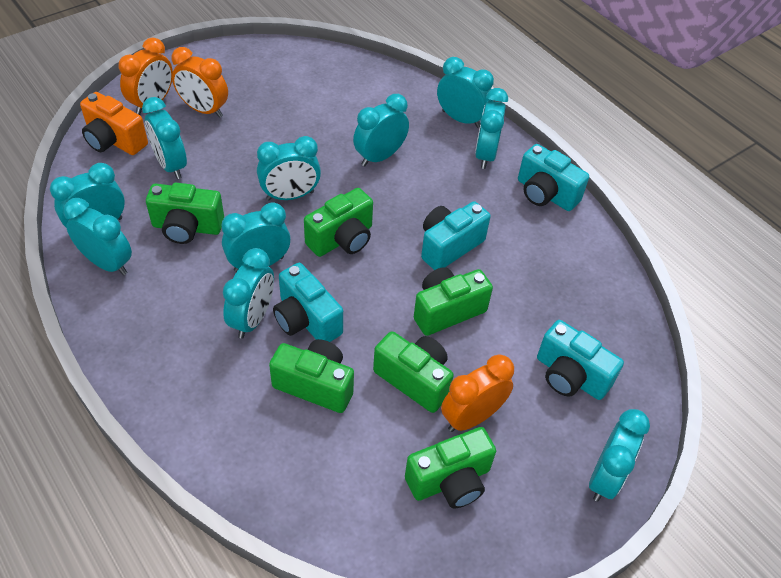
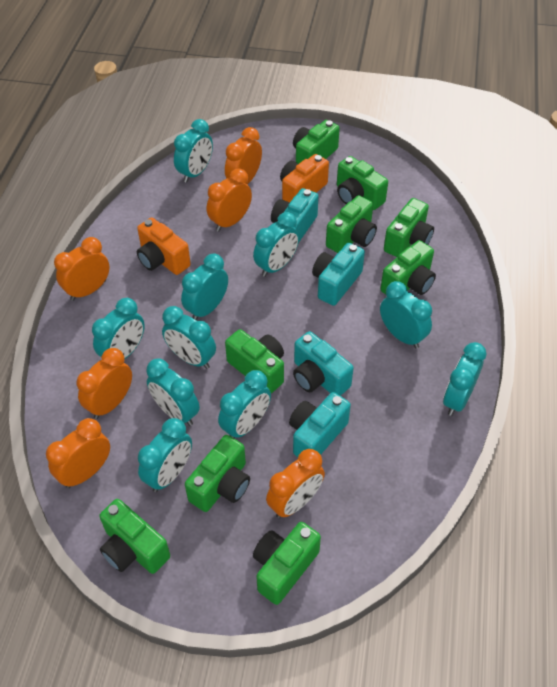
green camera: 6 -> 9
orange camera: 1 -> 2
orange clock: 3 -> 6

